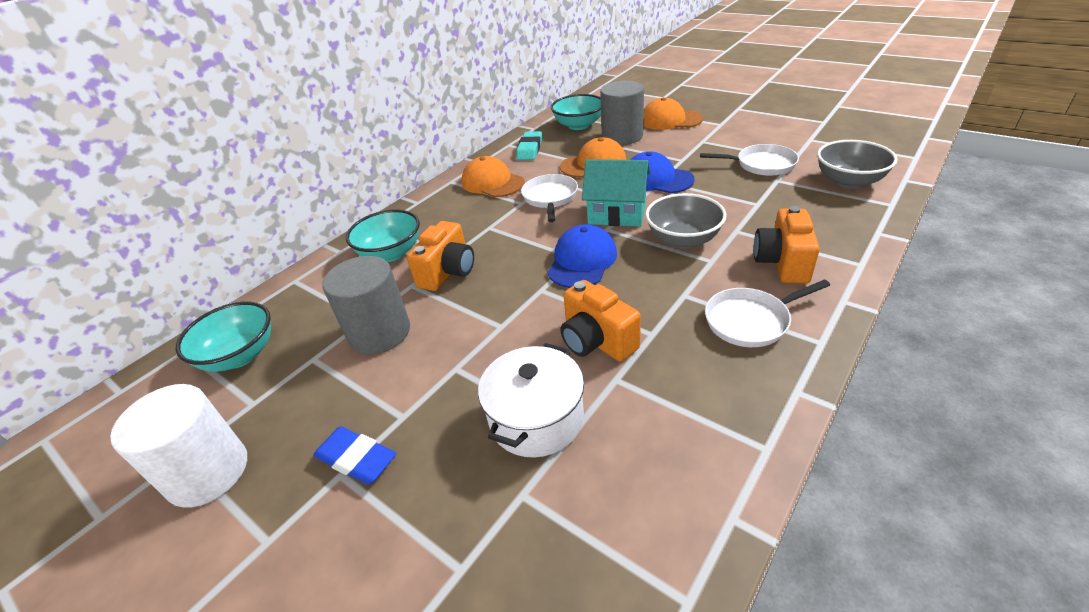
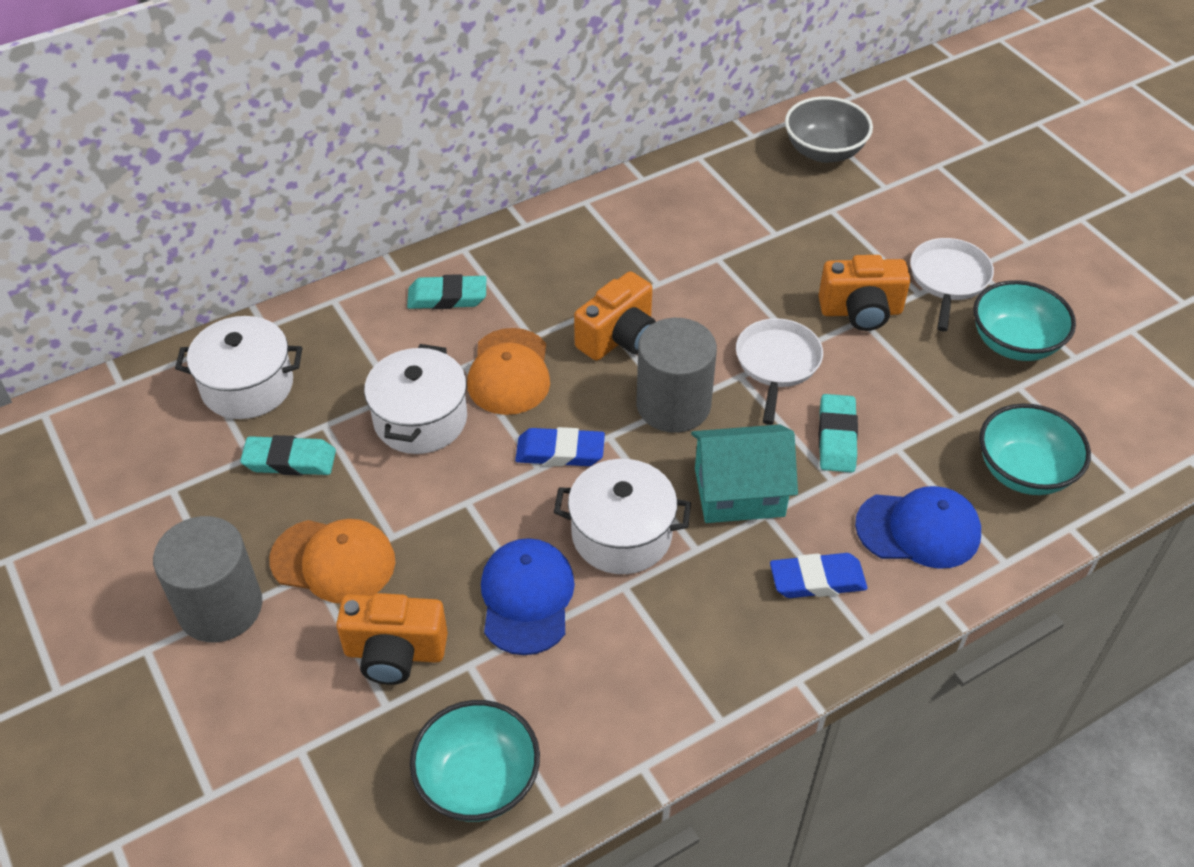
blue eraser: 1 -> 2
grey bowl: 2 -> 1
orange cap: 3 -> 2
turquoise eraser: 1 -> 3
white cylinder: 1 -> 0
white pan: 3 -> 2
white pot: 1 -> 3

